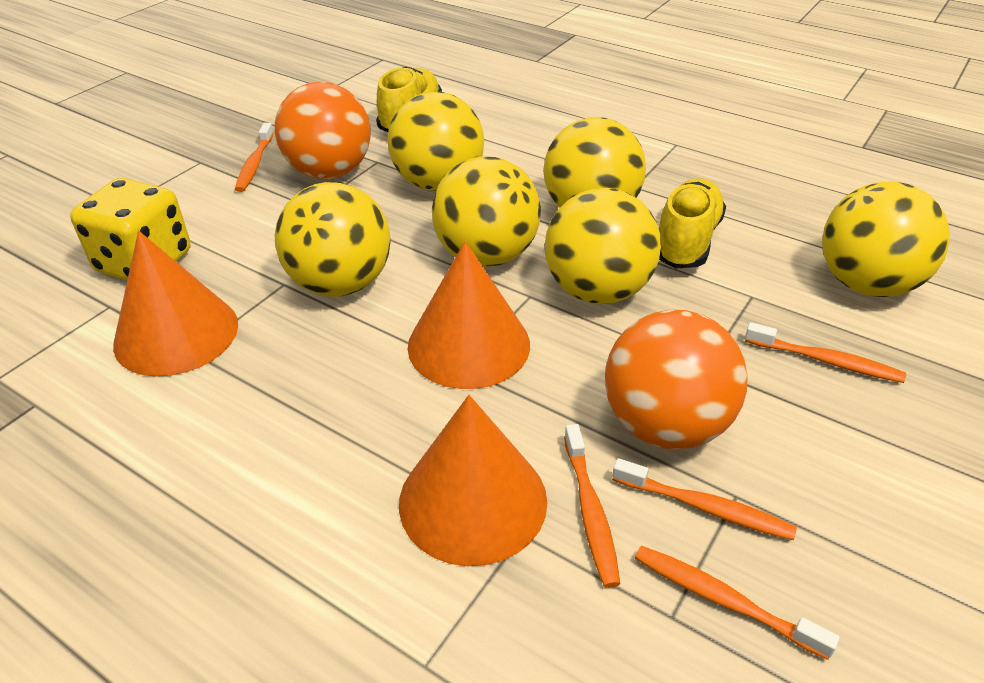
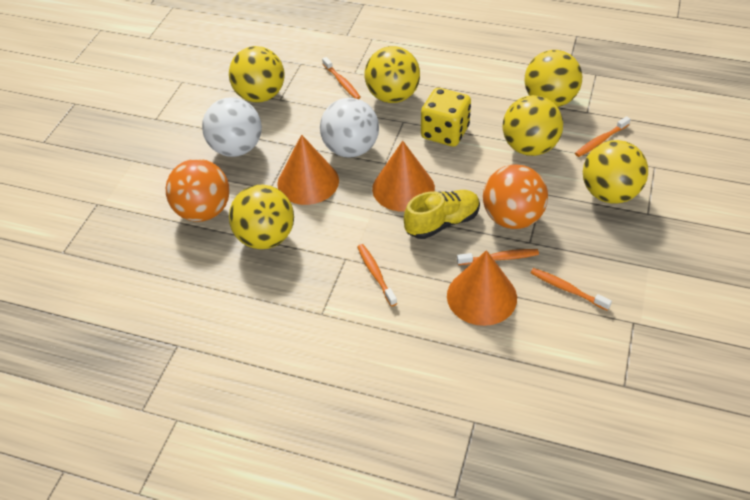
white ball: 0 -> 2
yellow shoe: 2 -> 1

